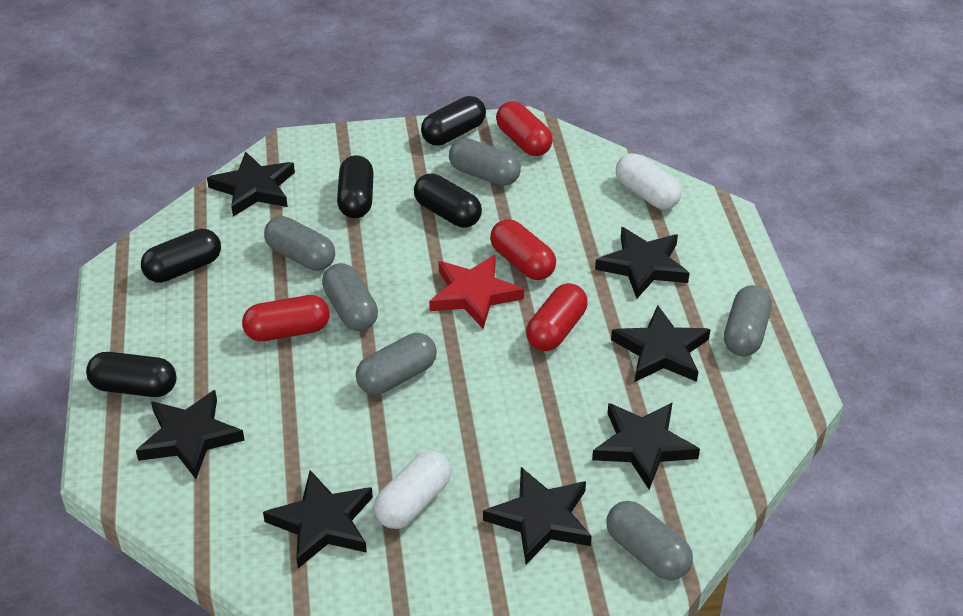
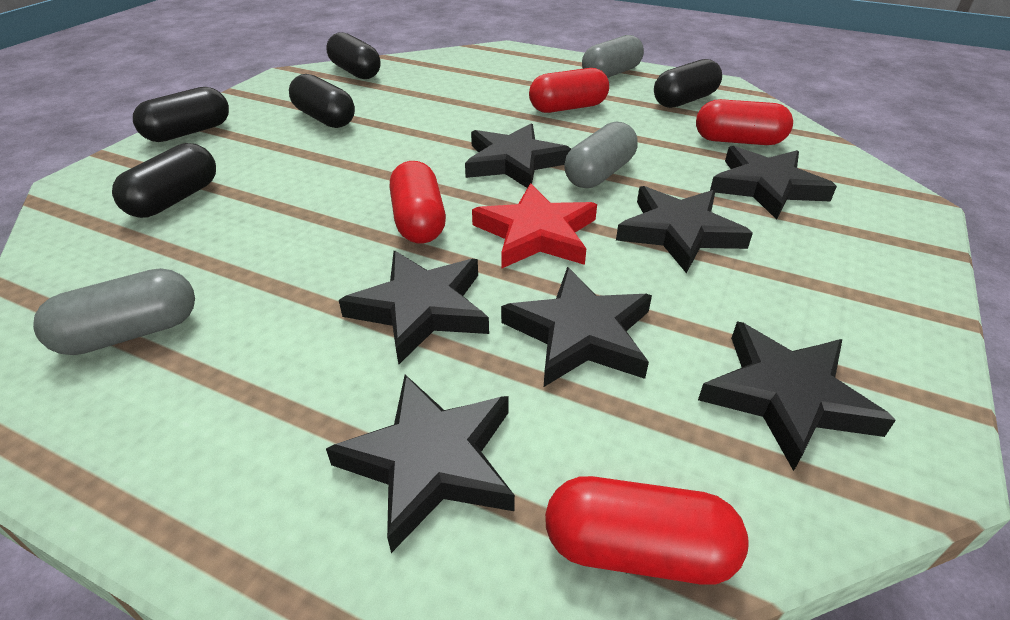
grey capsule: 6 -> 3
white capsule: 2 -> 0

